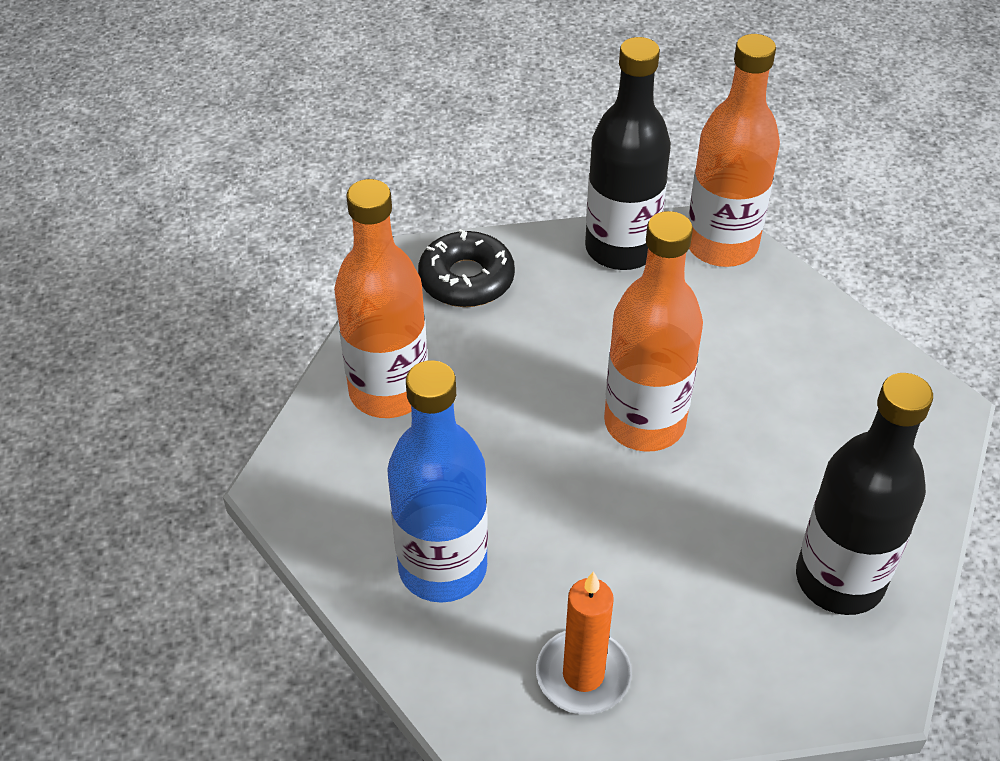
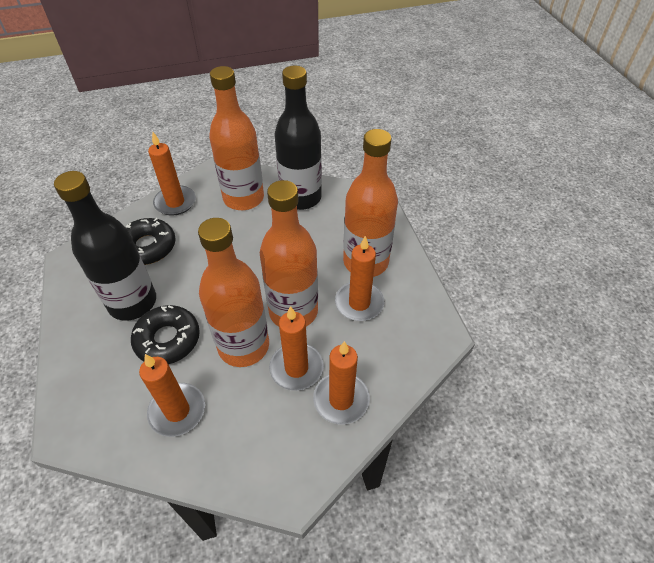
black donut: 1 -> 2
blue bottle: 1 -> 0
orange bottle: 3 -> 4
orange candle: 1 -> 5

